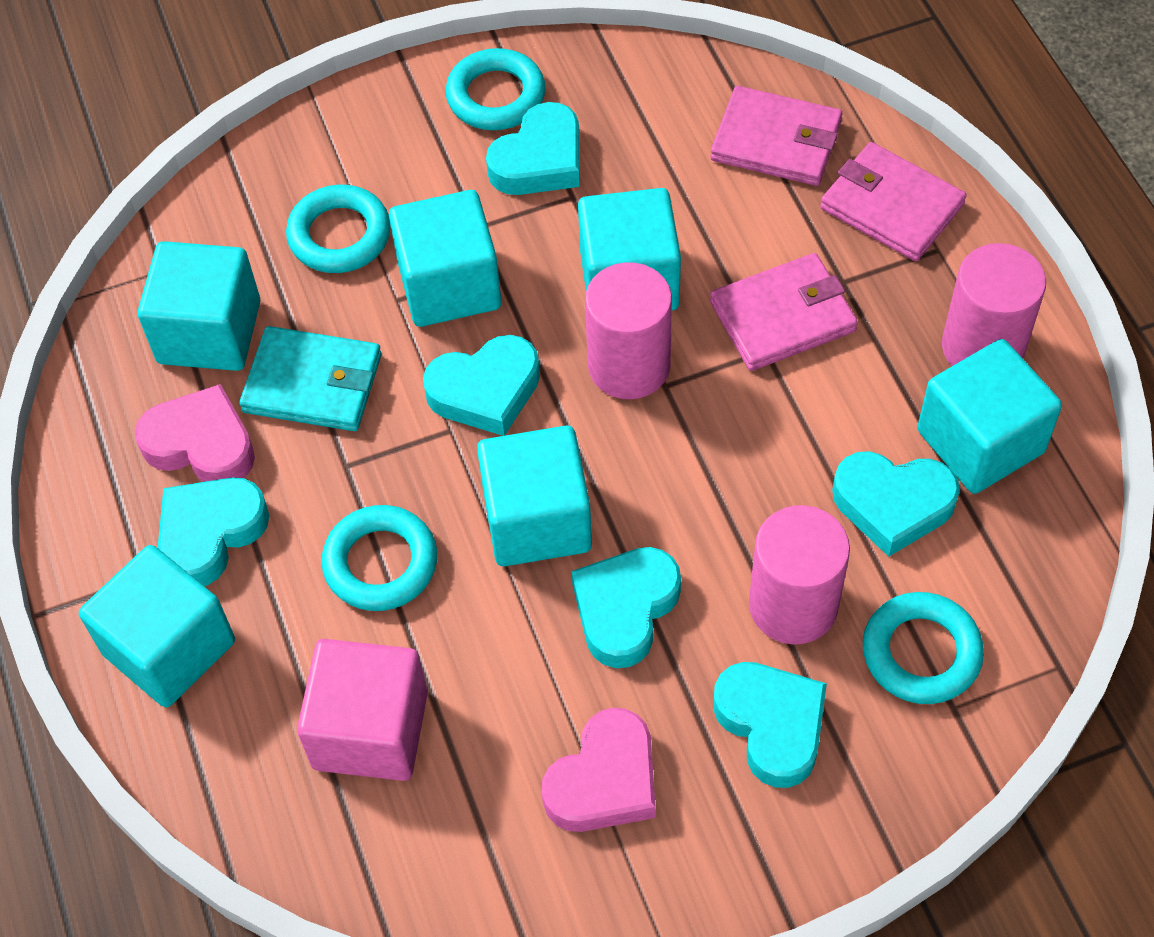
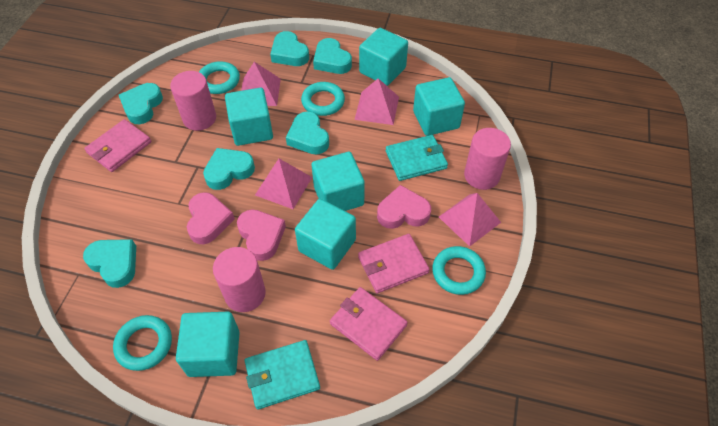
pink cube: 1 -> 0
pink heart: 2 -> 3
pink pyramid: 0 -> 4
turquoise wallet: 1 -> 2

